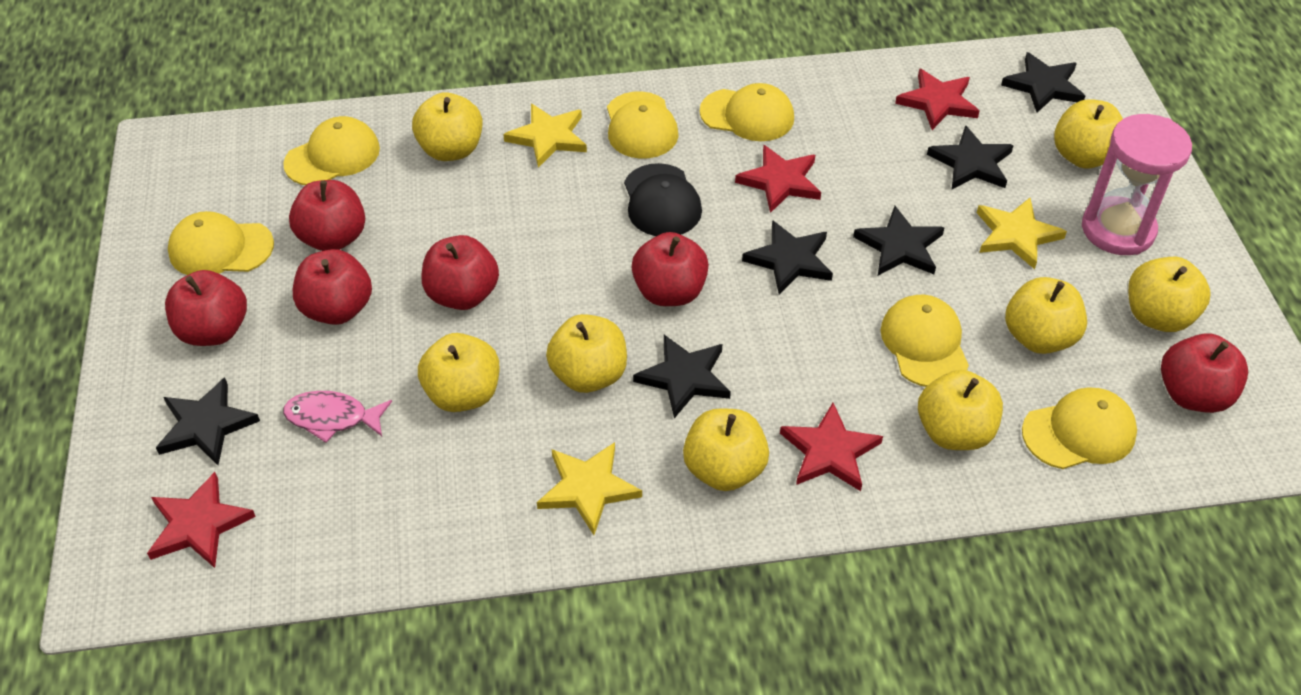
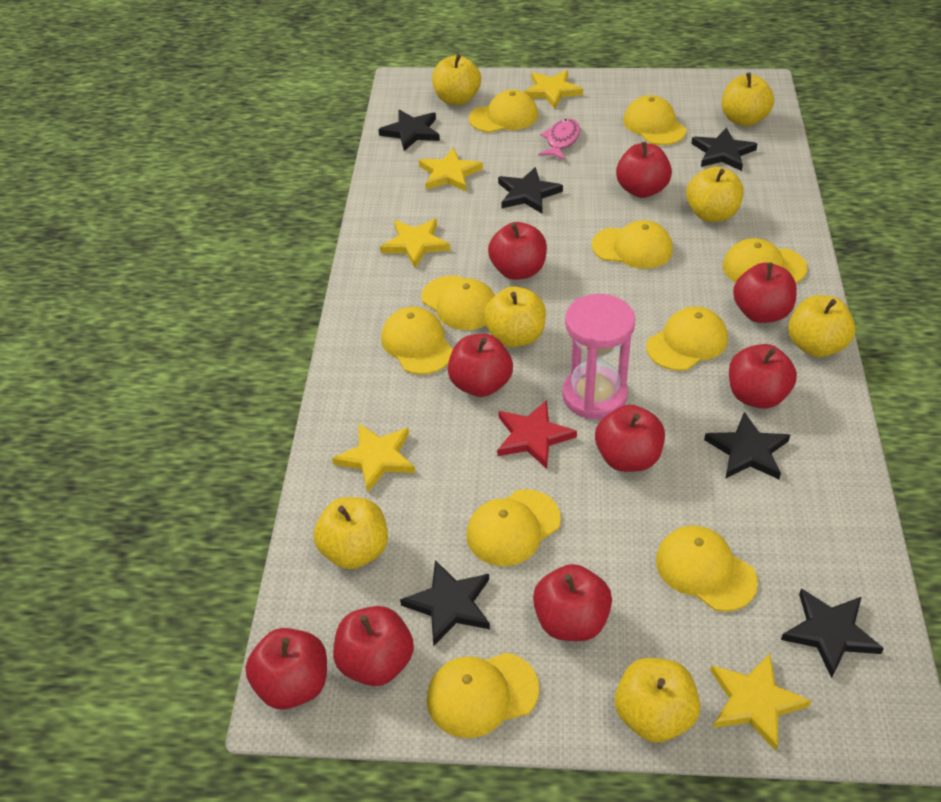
black cap: 1 -> 0
red apple: 6 -> 9
red star: 4 -> 1
yellow apple: 8 -> 7
yellow cap: 6 -> 10
yellow star: 3 -> 5

